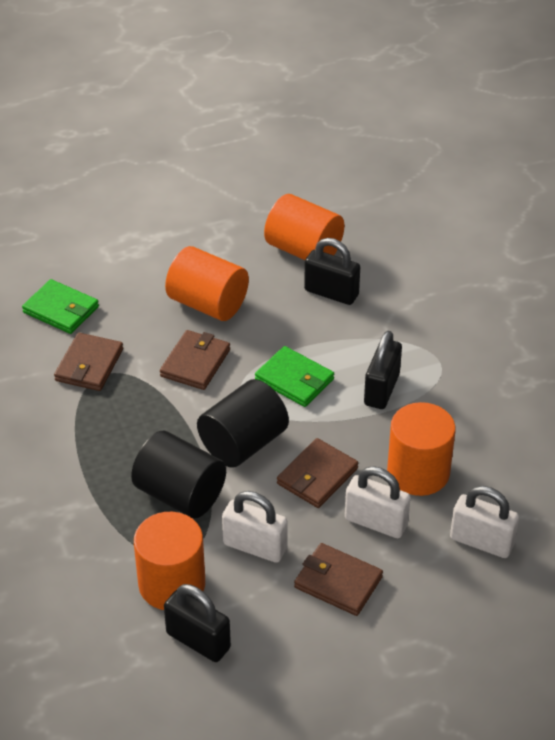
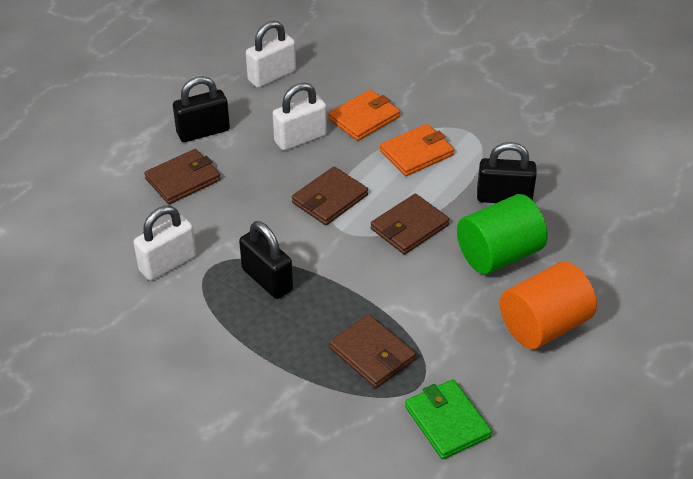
black cylinder: 2 -> 0
green cylinder: 0 -> 1
green wallet: 2 -> 1
orange cylinder: 4 -> 1
orange wallet: 0 -> 2

